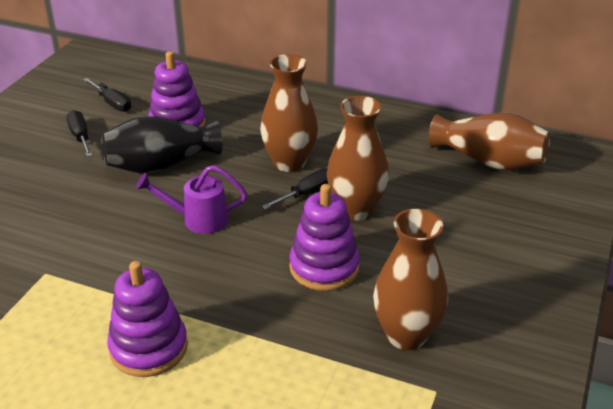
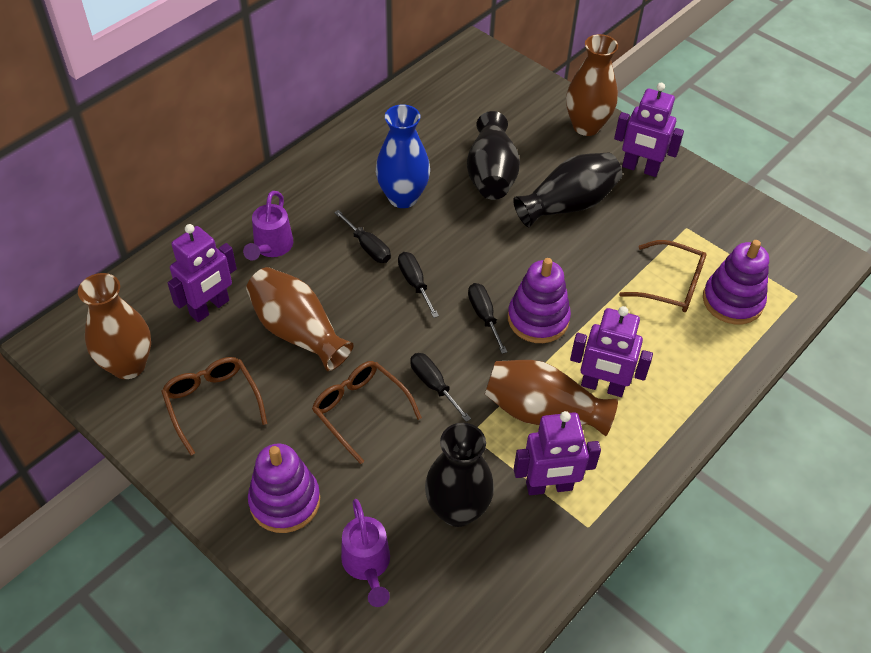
black screwdriver: 3 -> 4
black vase: 1 -> 3
blue vase: 0 -> 1
brown glasses: 0 -> 3
purple robot: 0 -> 4
purple watering can: 1 -> 2

